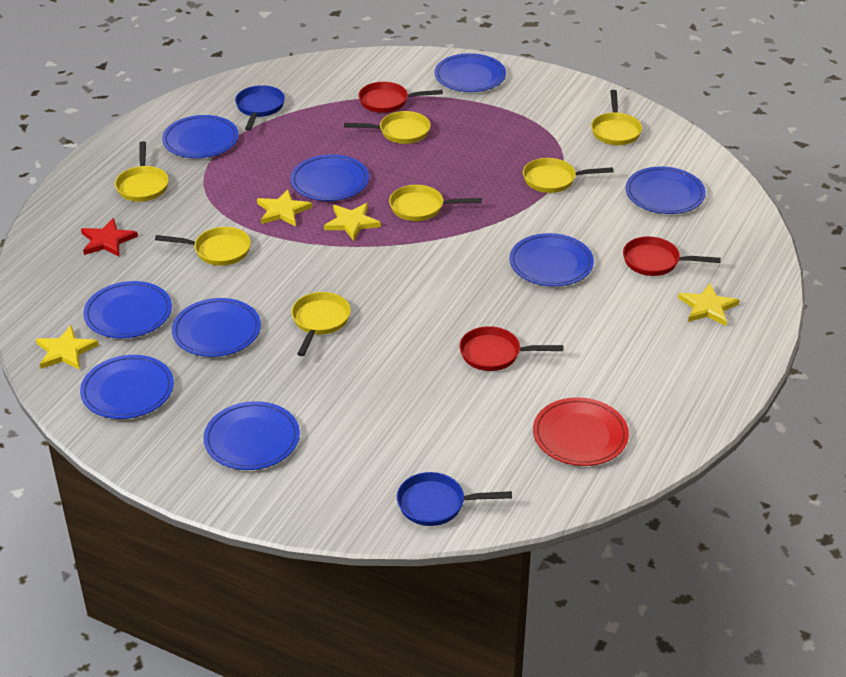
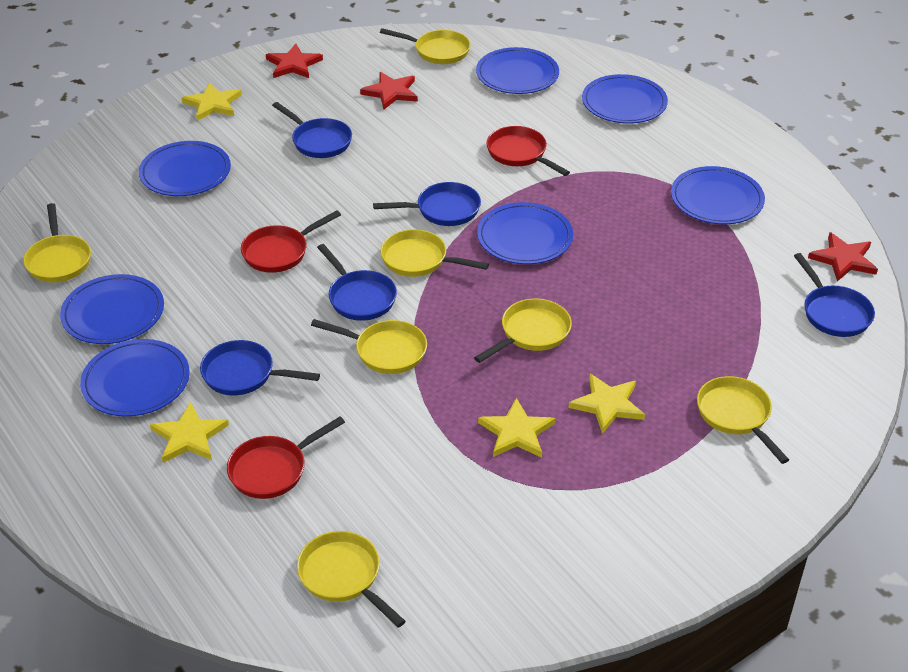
blue pan: 2 -> 5
blue plate: 9 -> 7
red plate: 1 -> 0
red star: 1 -> 3

